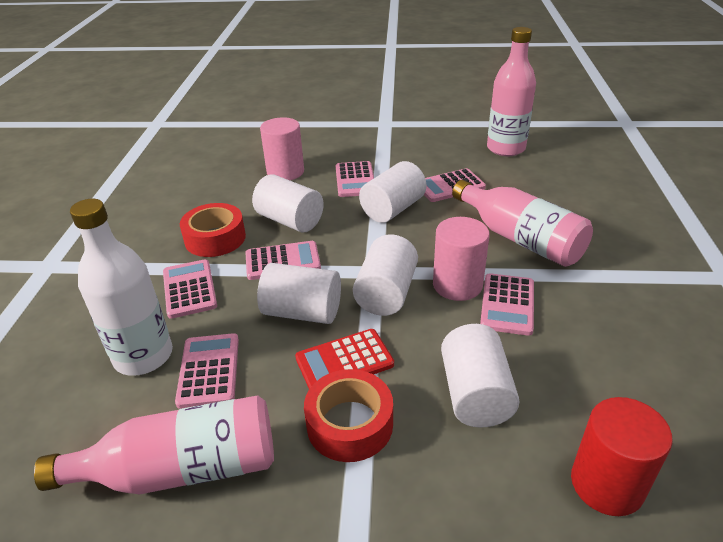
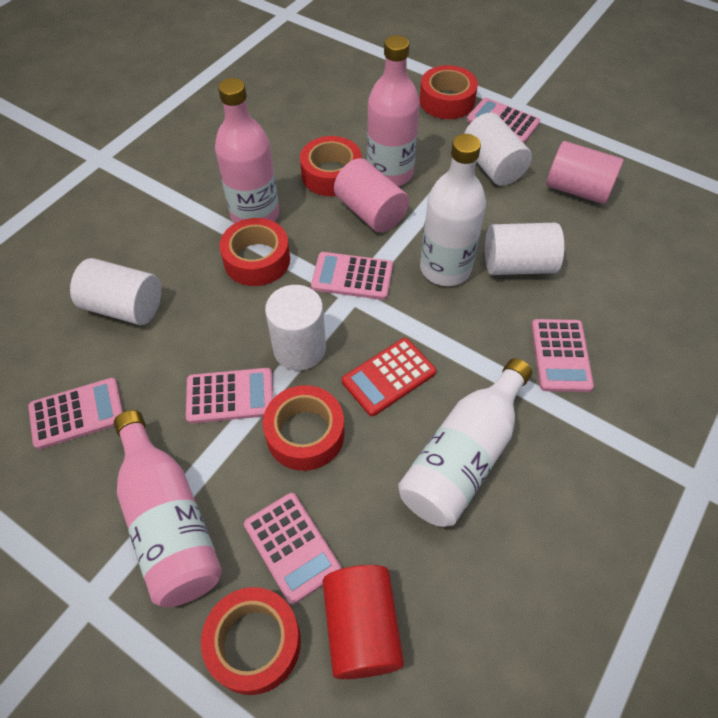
red tape: 2 -> 5
white bottle: 1 -> 2
white cylinder: 5 -> 4

